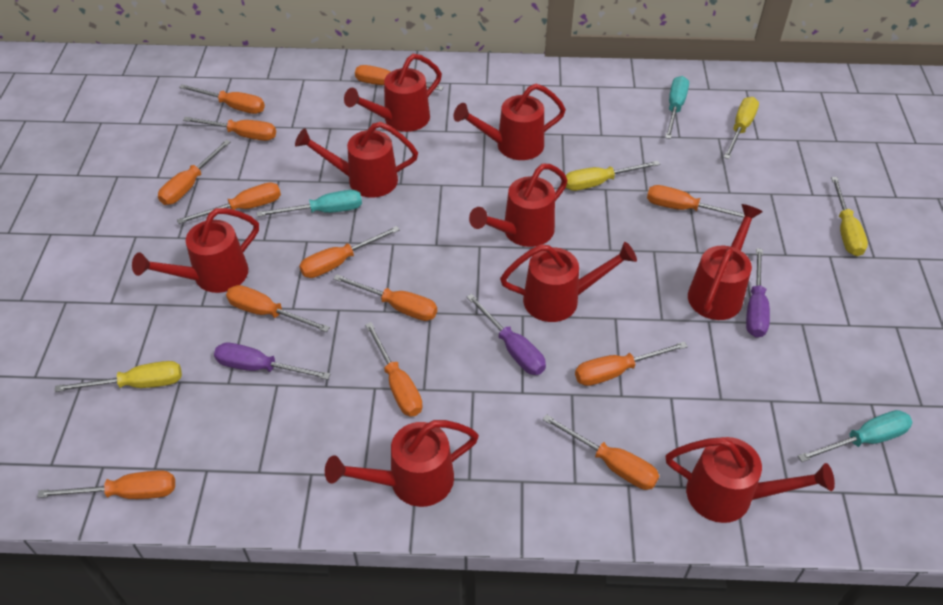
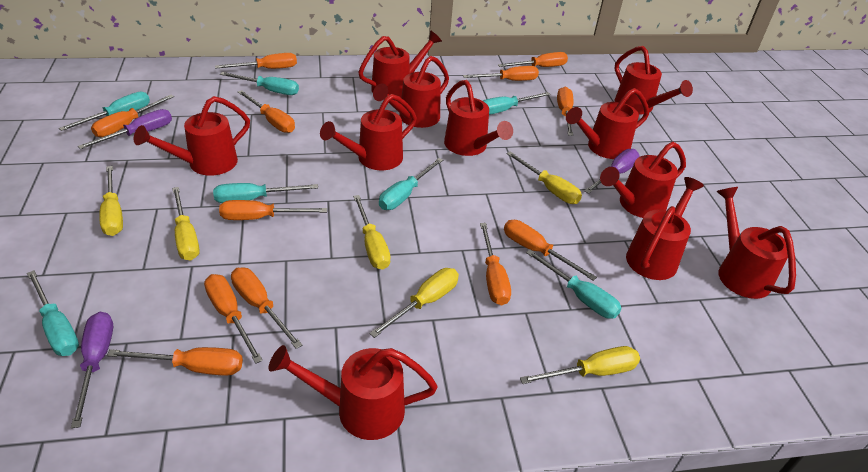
orange screwdriver: 13 -> 12
red watering can: 9 -> 11
turquoise screwdriver: 3 -> 7
yellow screwdriver: 4 -> 6

